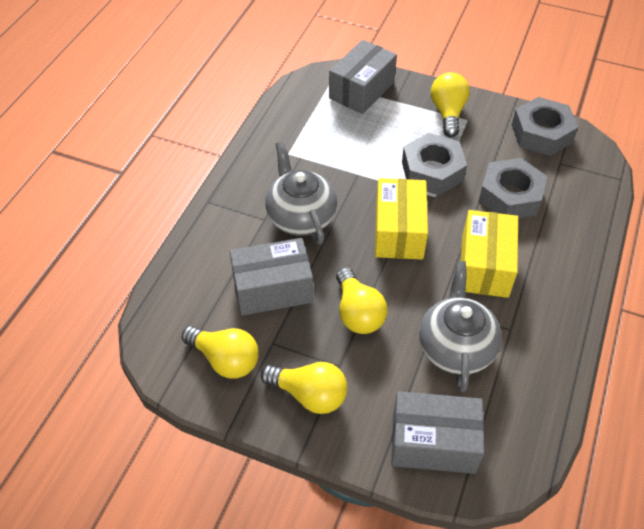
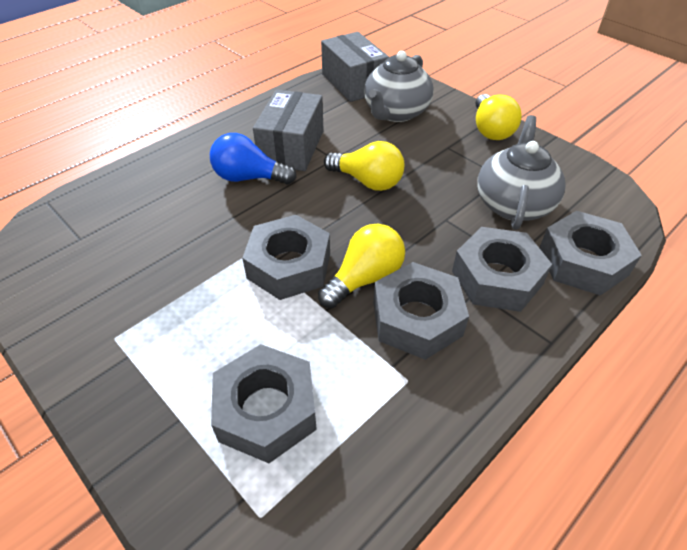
blue light bulb: 0 -> 1
grey box: 3 -> 2
grey nut: 3 -> 5
yellow box: 2 -> 0
yellow light bulb: 4 -> 3

